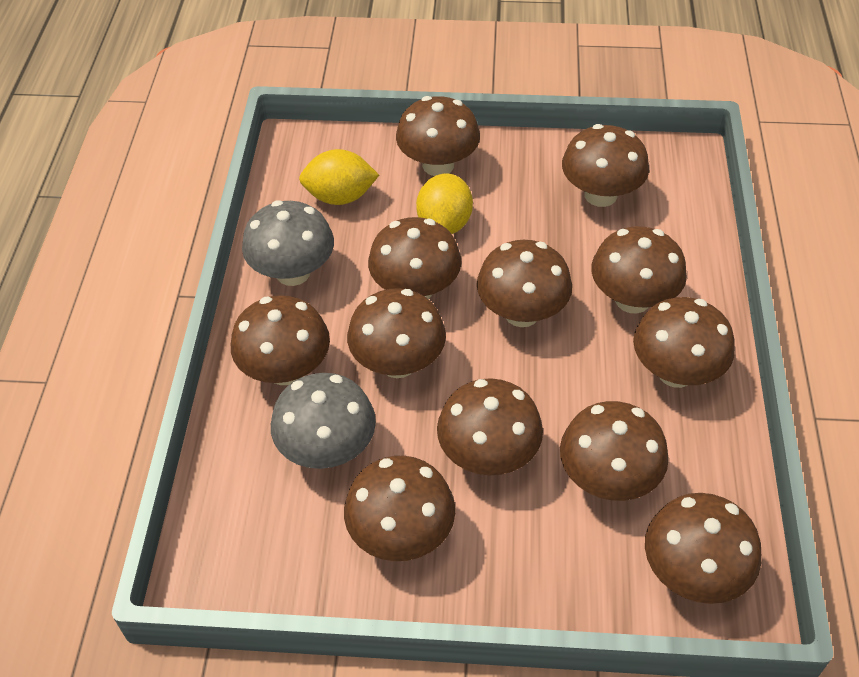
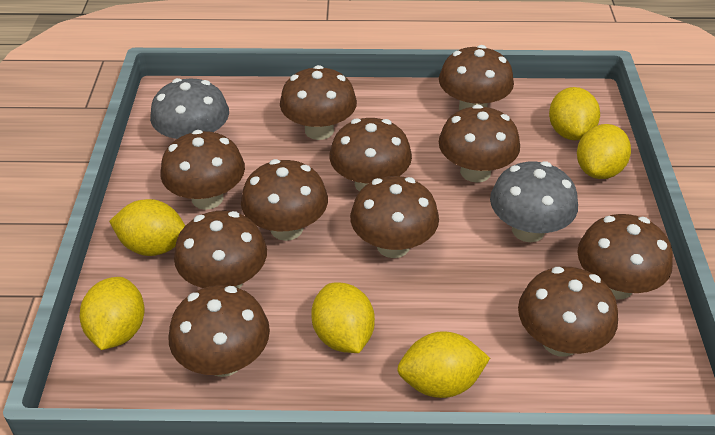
brown mushroom: 12 -> 11
yellow lemon: 2 -> 6

